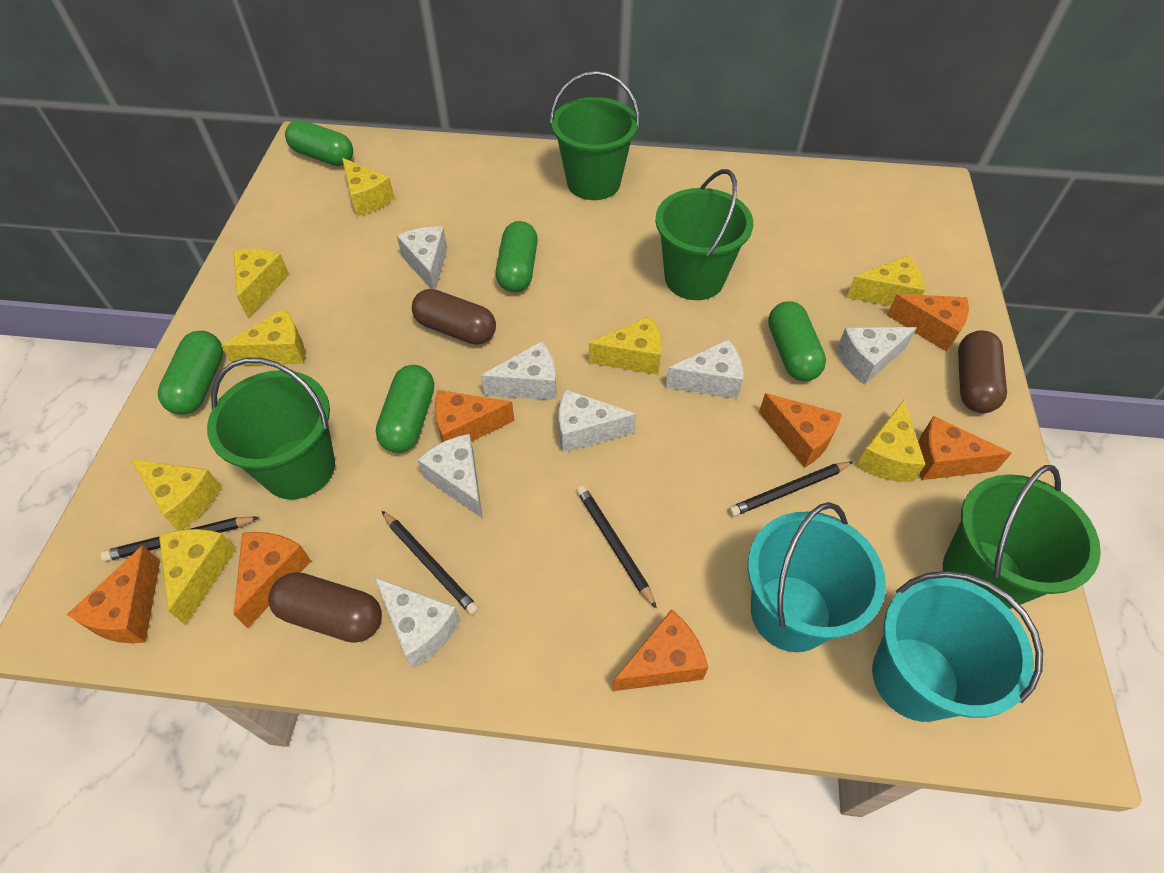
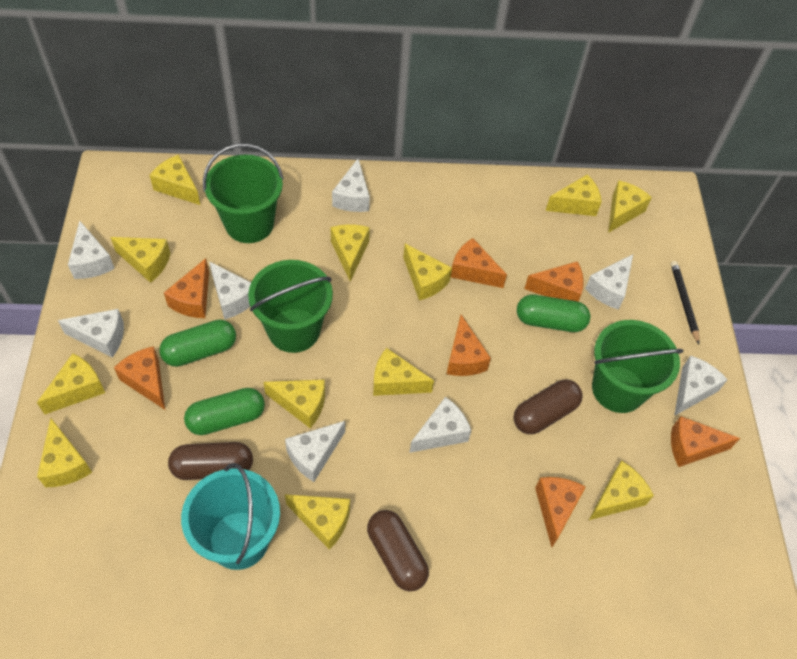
black pencil: 4 -> 1
green bucket: 4 -> 3
green capsule: 5 -> 3
turquoise bucket: 2 -> 1
white cheese: 7 -> 8
yellow cheese: 8 -> 12

